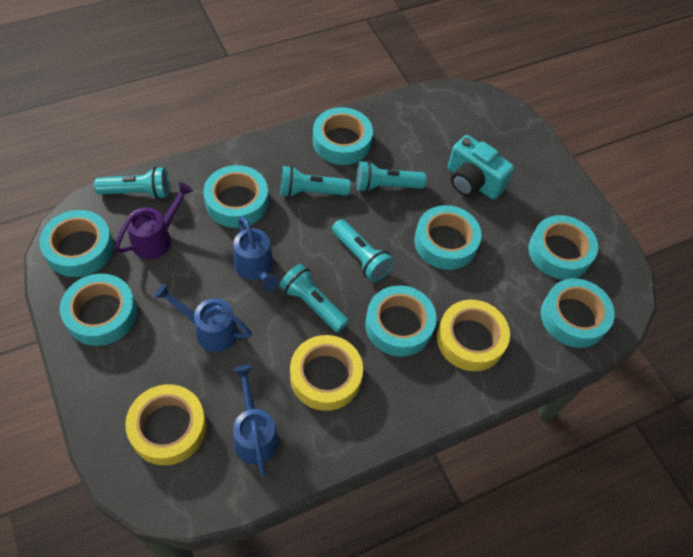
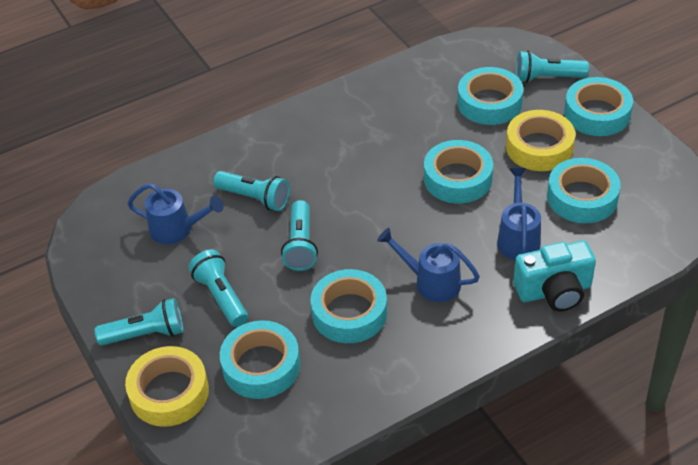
purple watering can: 1 -> 0
turquoise tape: 8 -> 6
yellow tape: 3 -> 2

